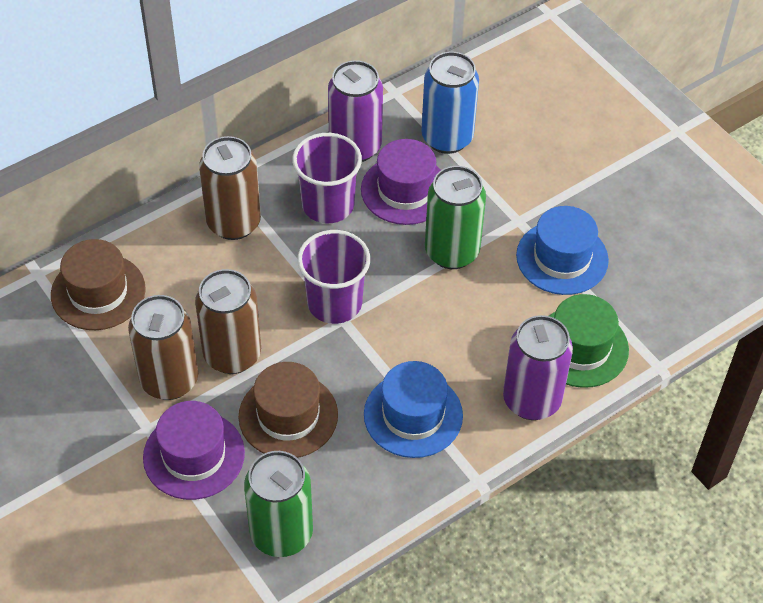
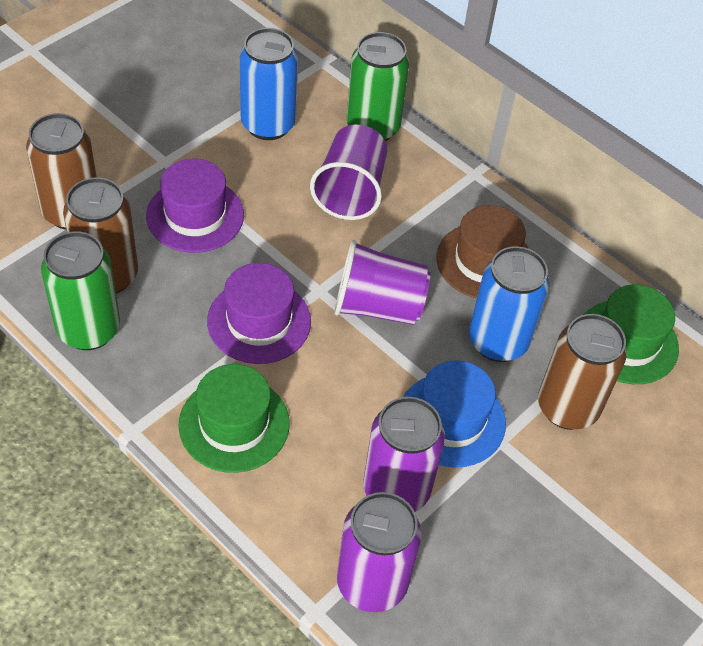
blue can: 1 -> 2
blue hat: 2 -> 1
brown hat: 2 -> 1
green hat: 1 -> 2

